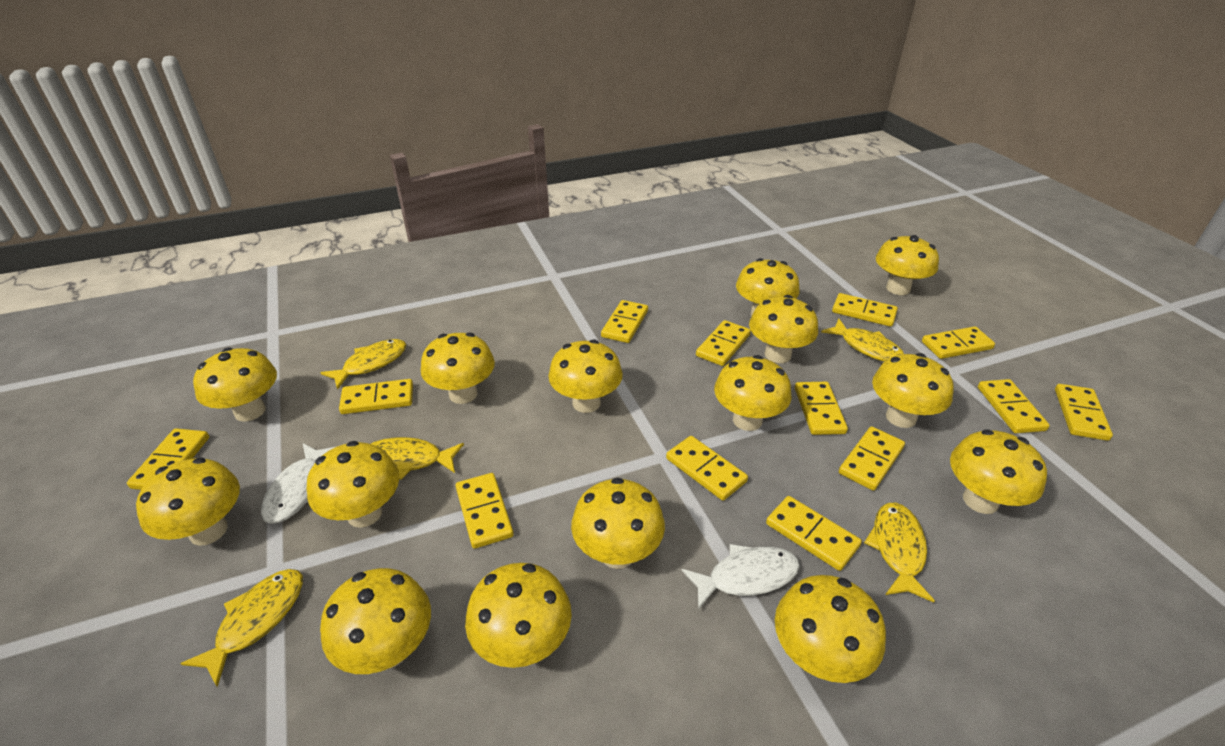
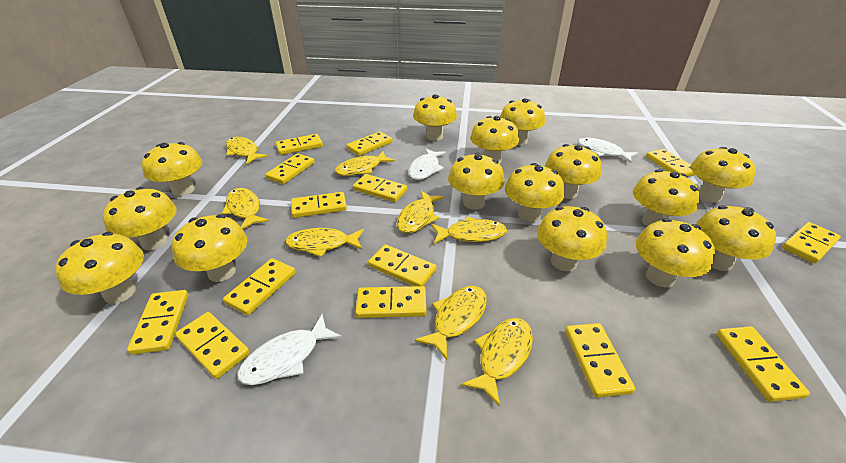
white fish: 2 -> 3
yellow domino: 13 -> 14
yellow fish: 5 -> 8

